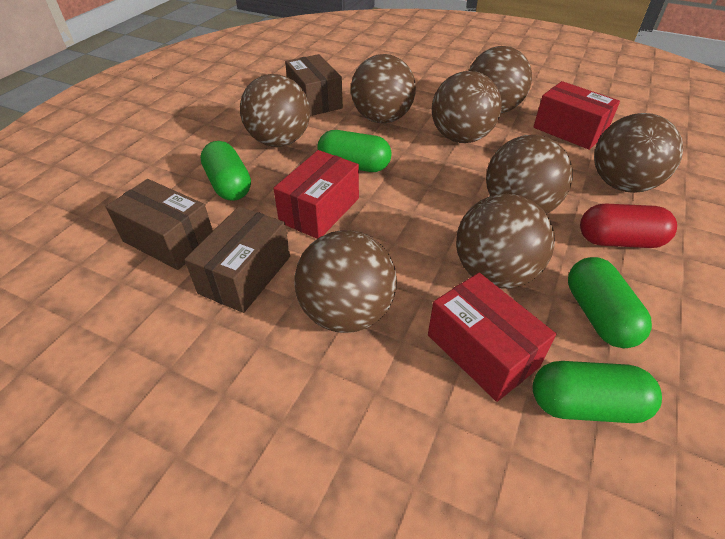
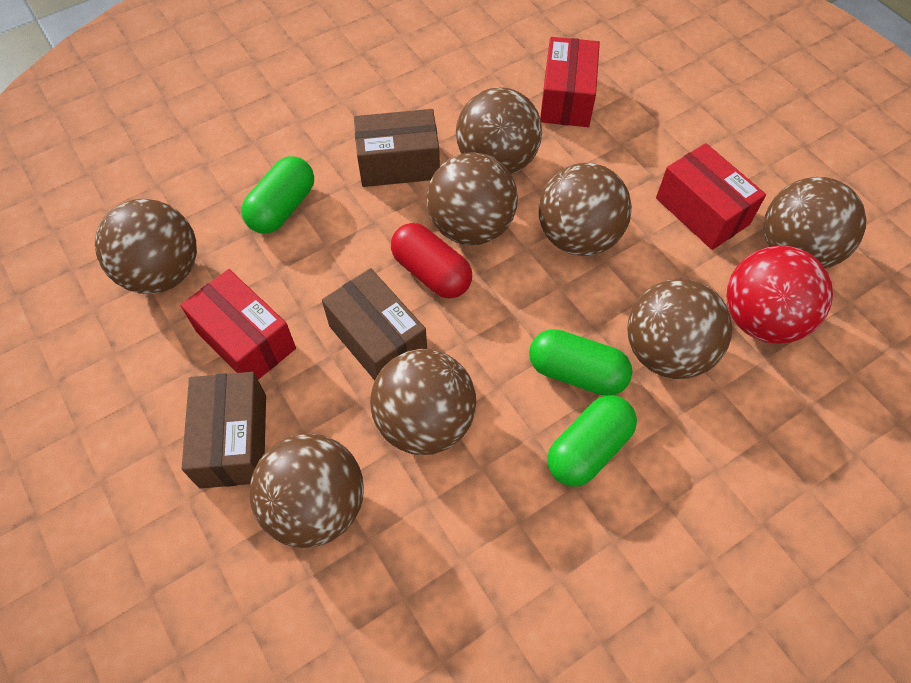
green capsule: 4 -> 3
red ball: 0 -> 1

